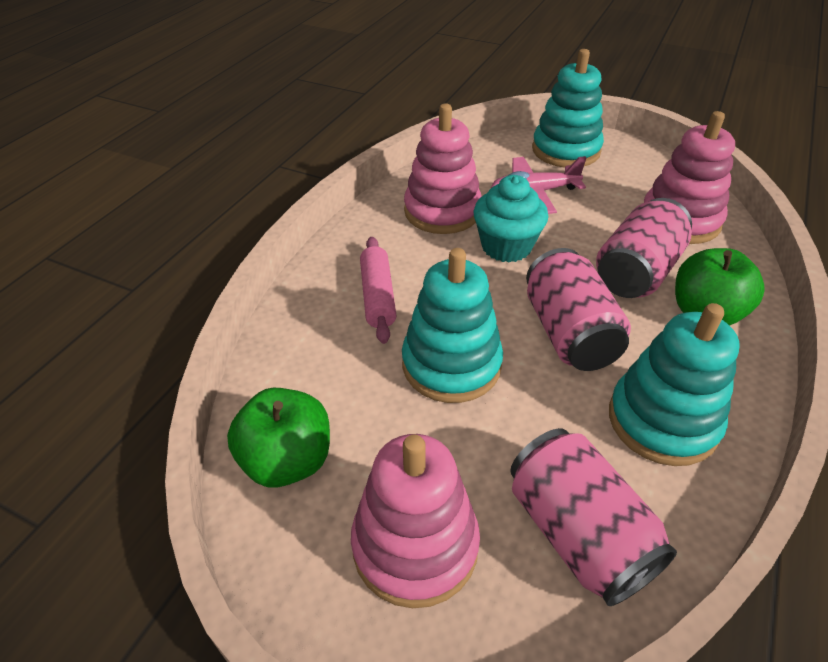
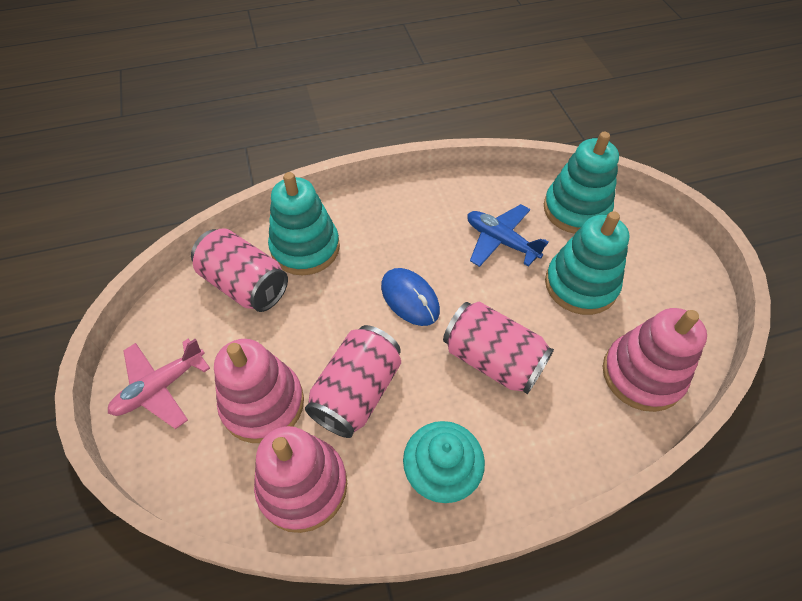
blue mouse: 0 -> 1
blue plane: 0 -> 1
green apple: 2 -> 0
pink rolling pin: 1 -> 0

